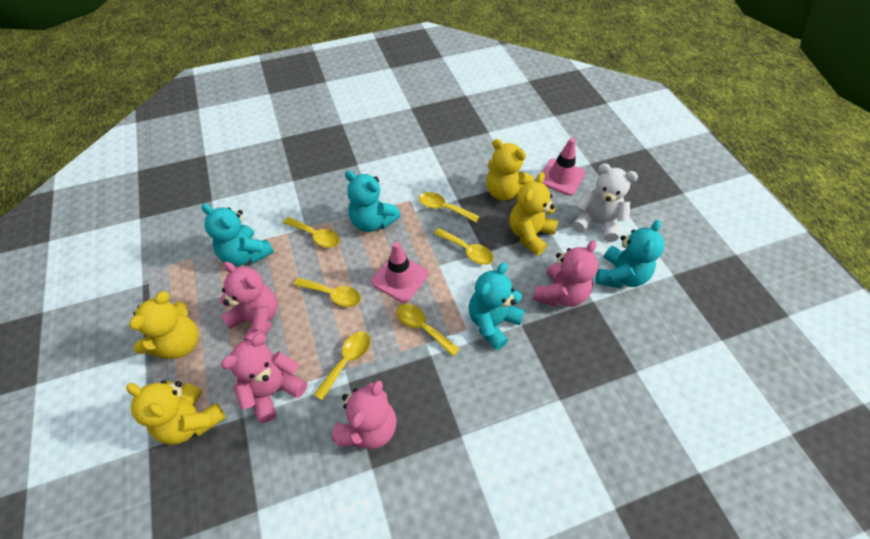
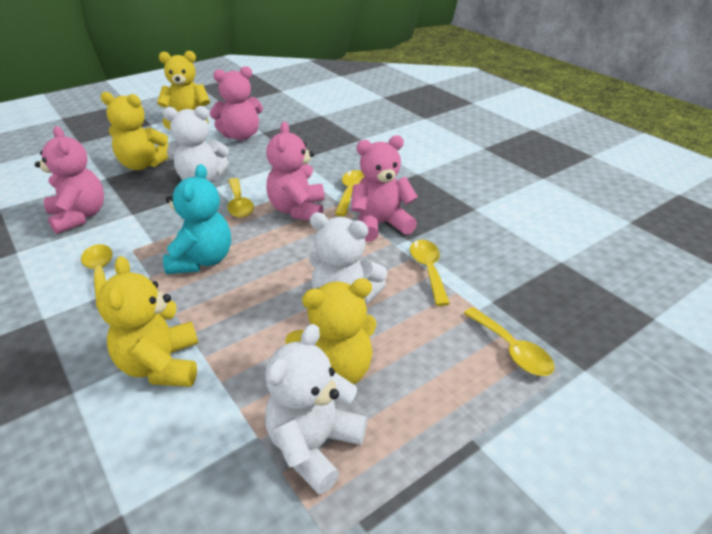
pink traffic cone: 2 -> 0
turquoise teddy bear: 4 -> 1
white teddy bear: 1 -> 3
yellow spoon: 6 -> 5

